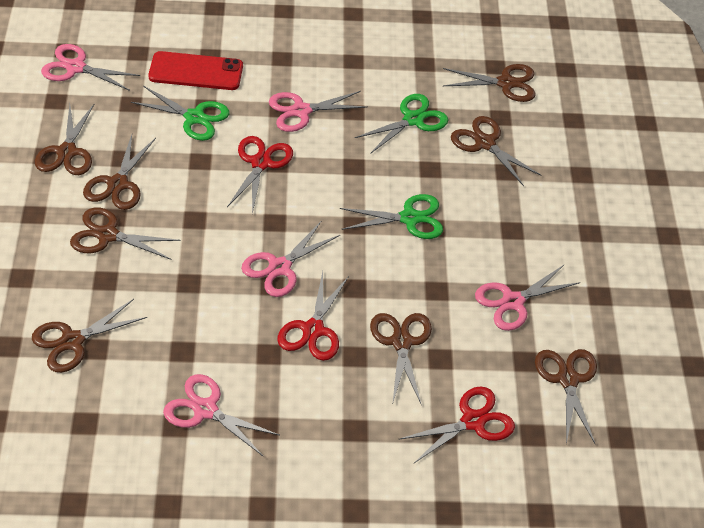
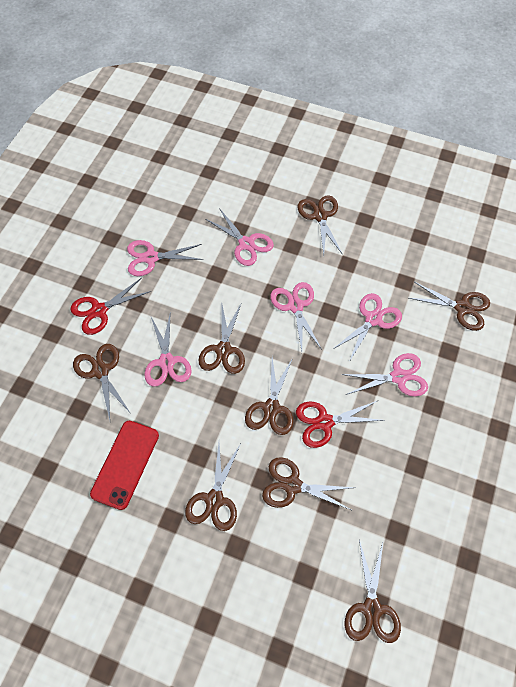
green scissors: 3 -> 0
pink scissors: 5 -> 6
red scissors: 3 -> 2

